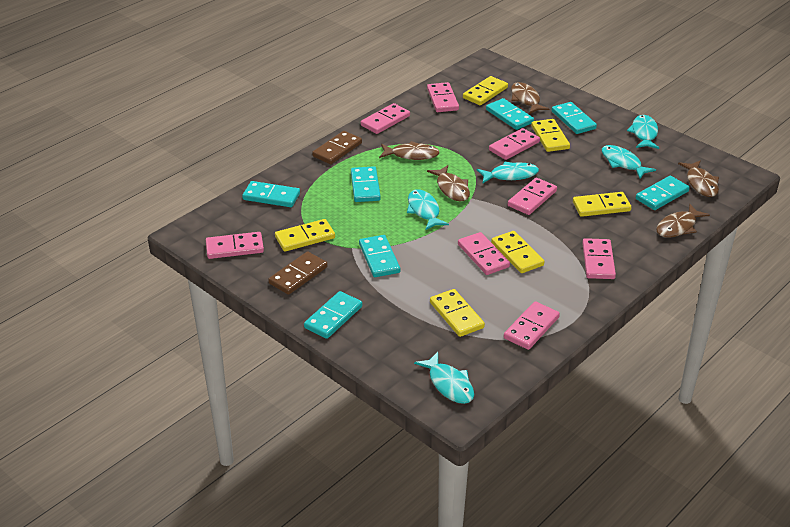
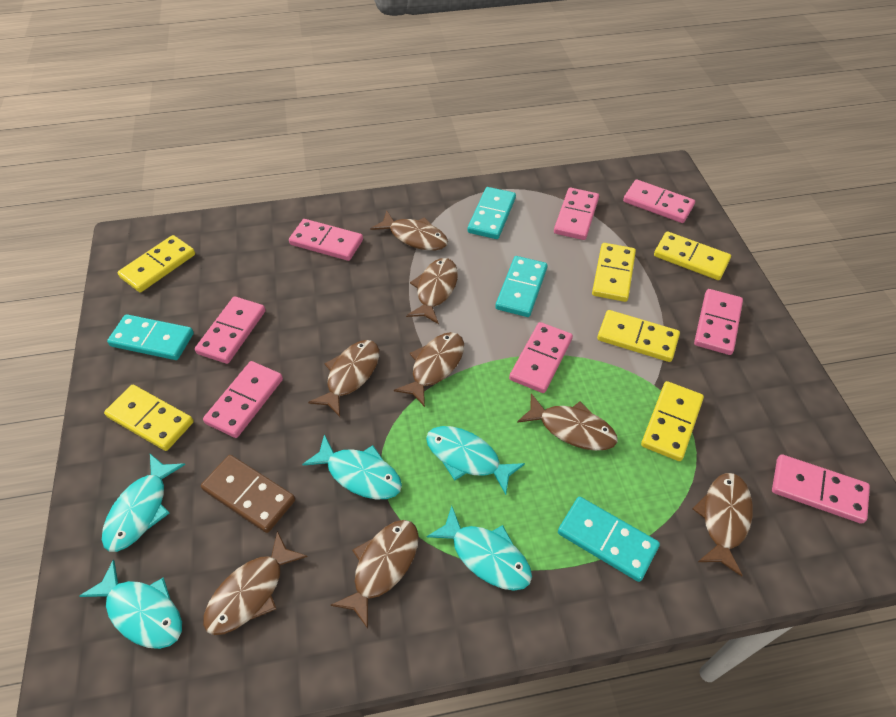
brown domino: 2 -> 1
brown fish: 5 -> 8
turquoise domino: 7 -> 4

